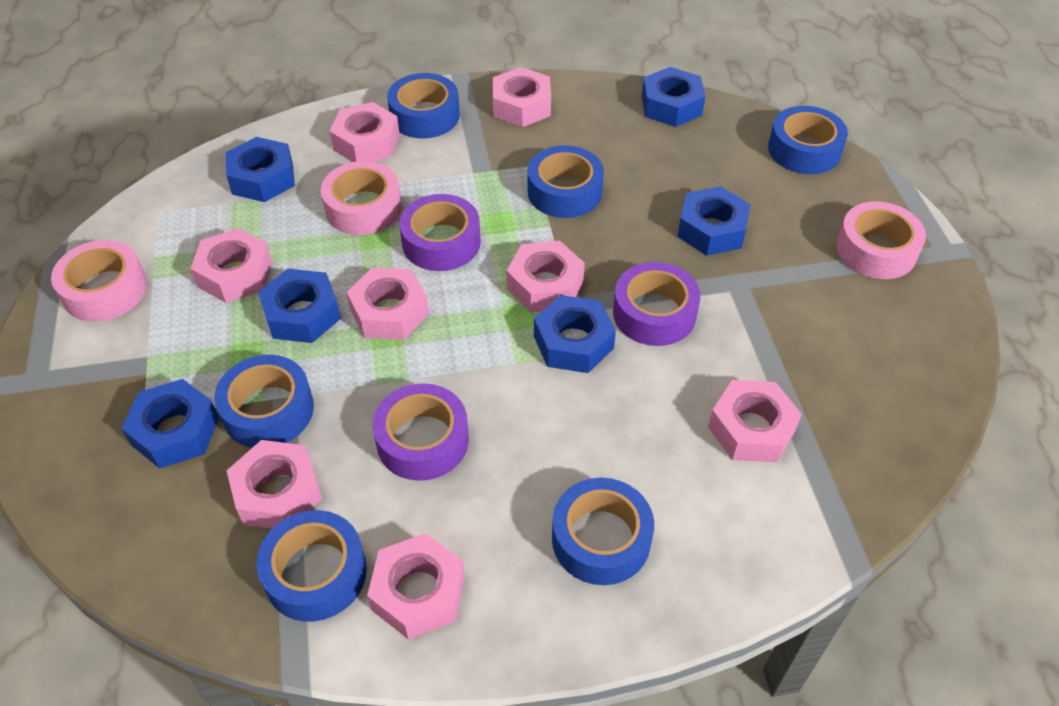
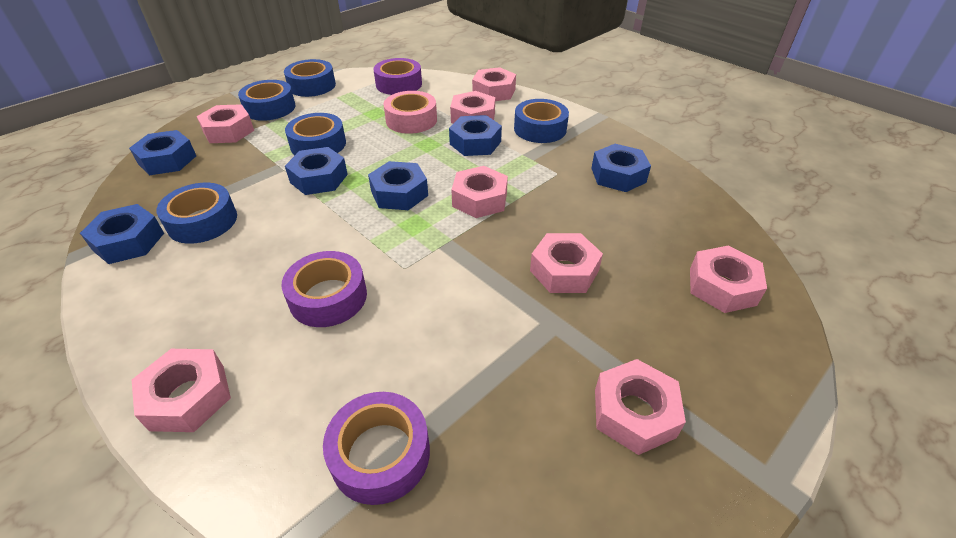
blue tape: 6 -> 5
pink tape: 3 -> 1

